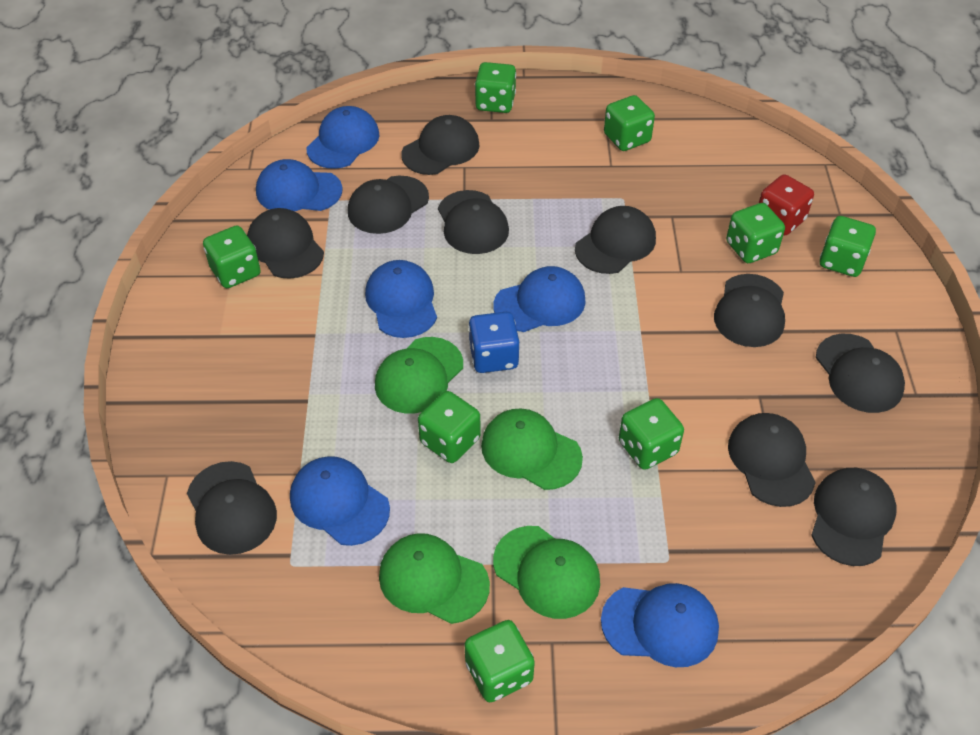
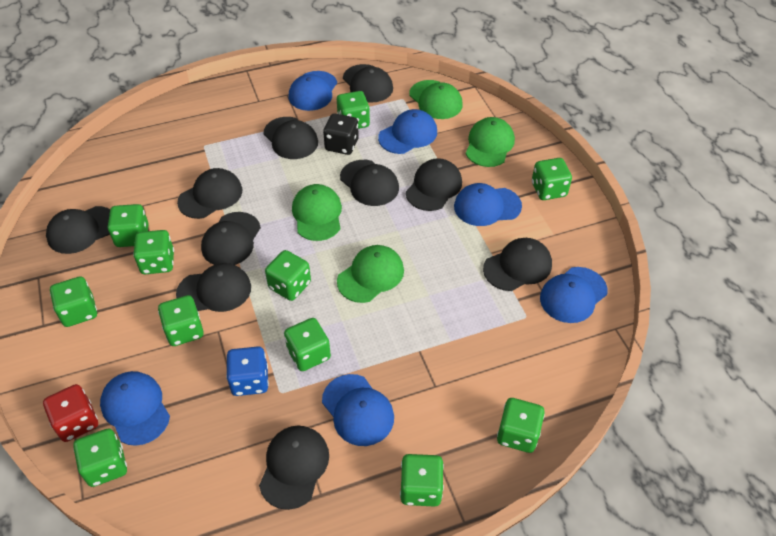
black dice: 0 -> 1
green dice: 8 -> 11

